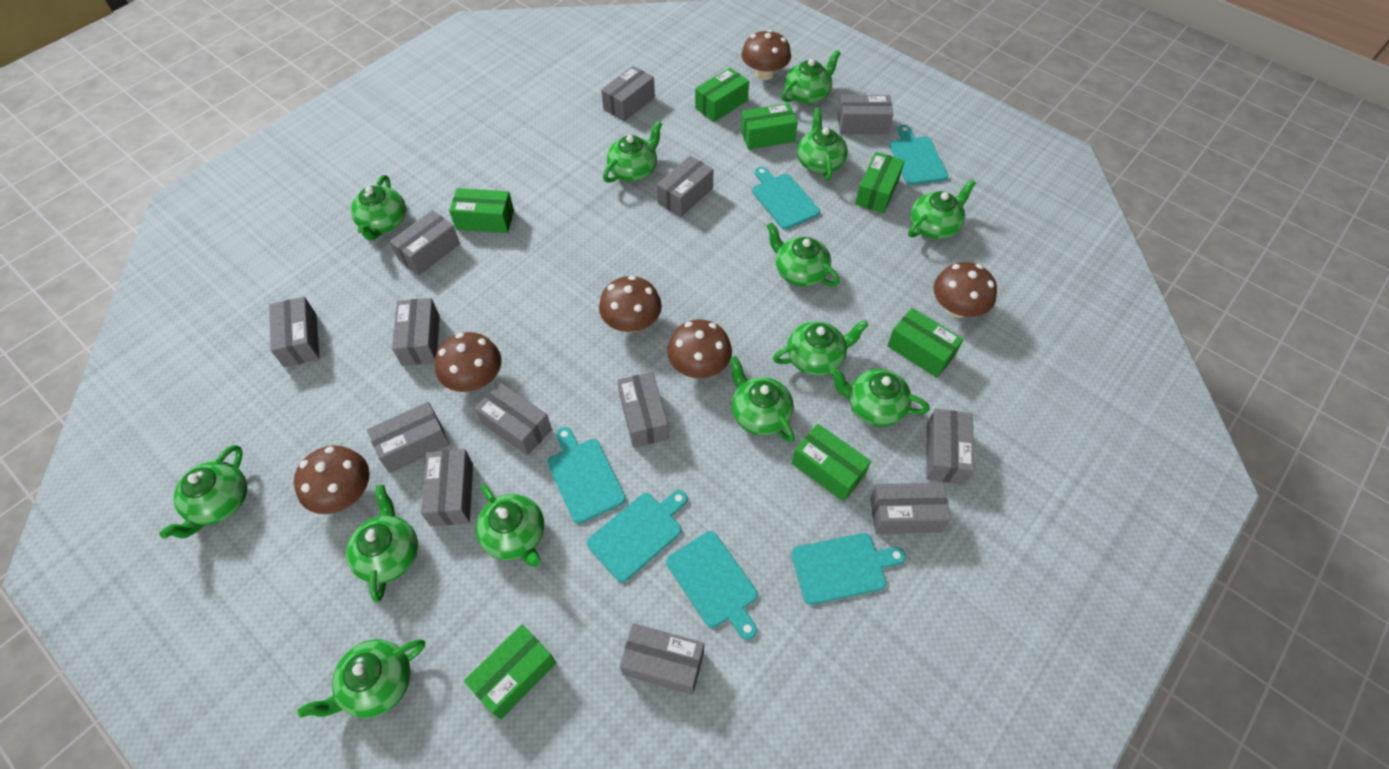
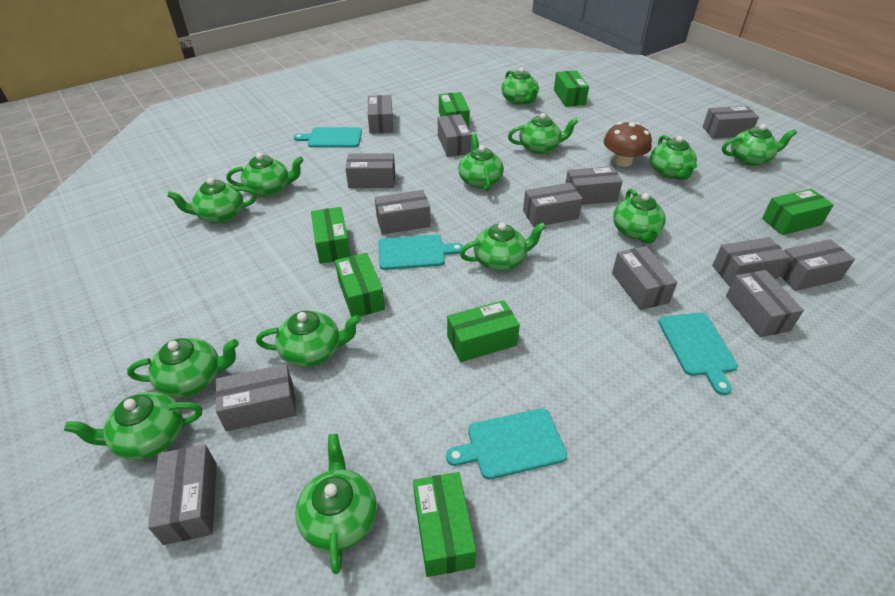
brown mushroom: 6 -> 1
turquoise cutting board: 6 -> 4

